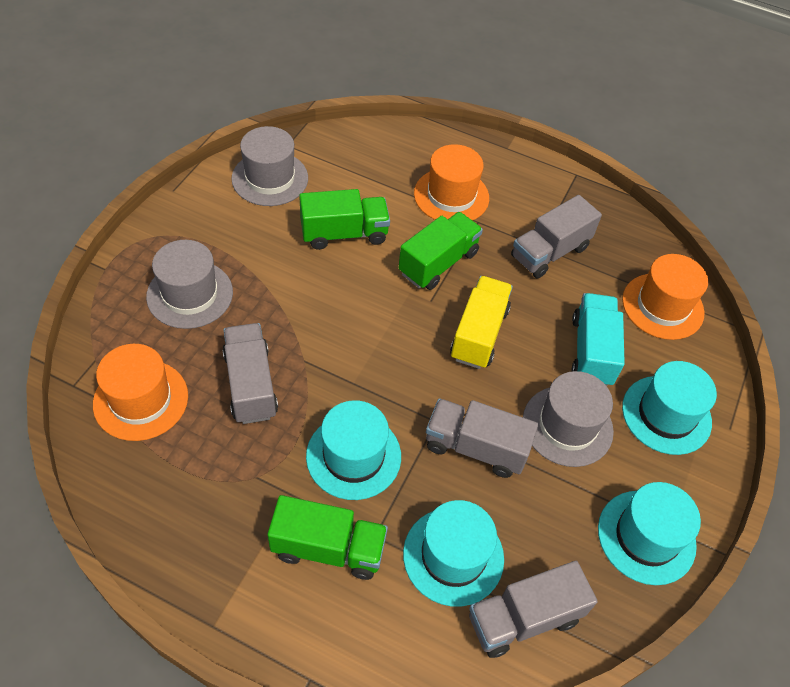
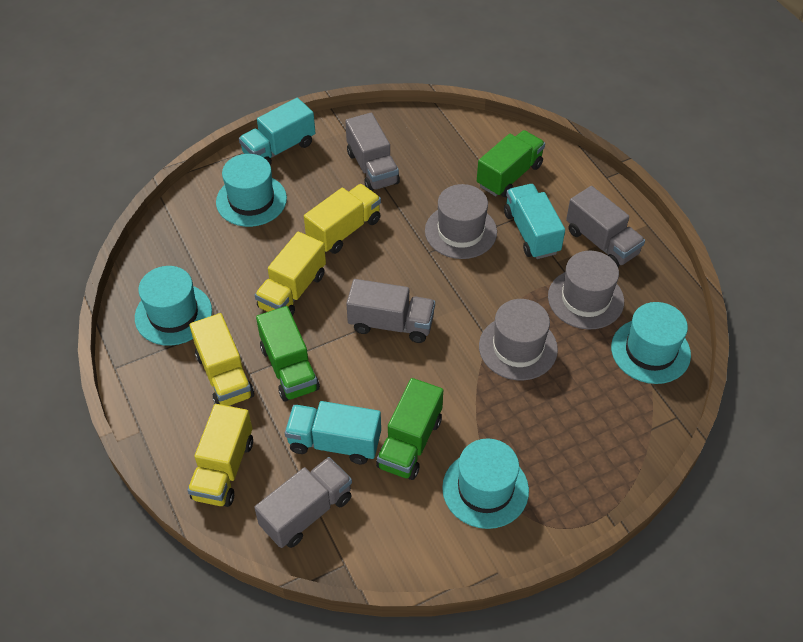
orange hat: 3 -> 0
turquoise truck: 1 -> 3
yellow truck: 1 -> 4

